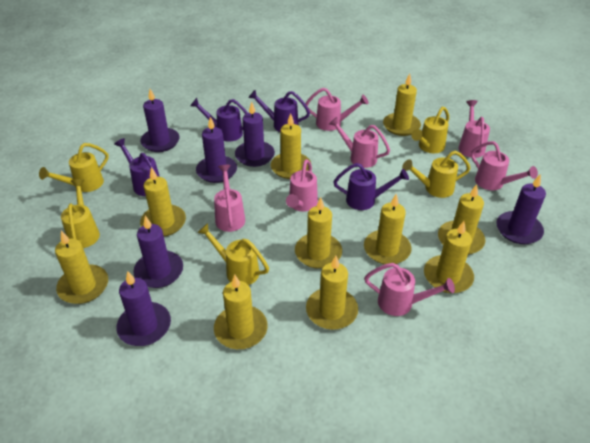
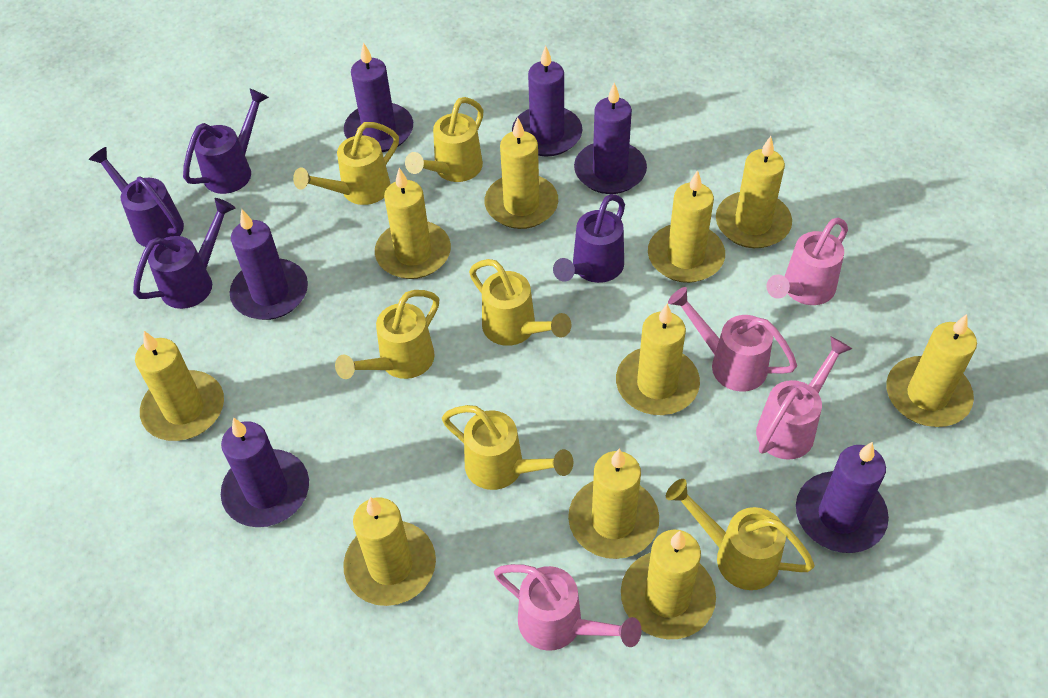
pink watering can: 7 -> 4
yellow watering can: 5 -> 6

